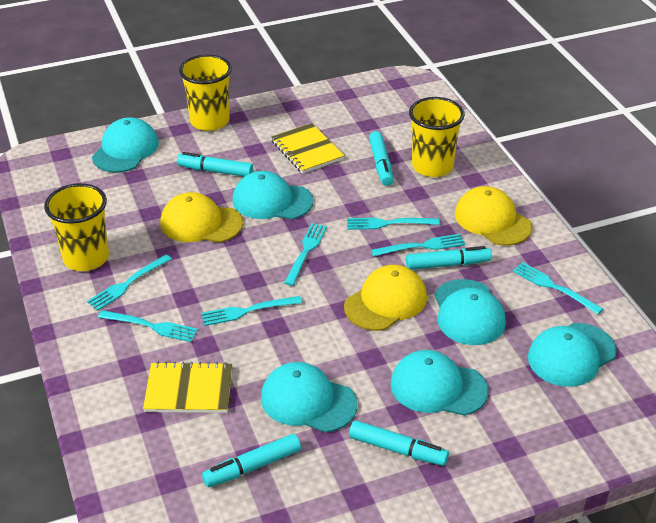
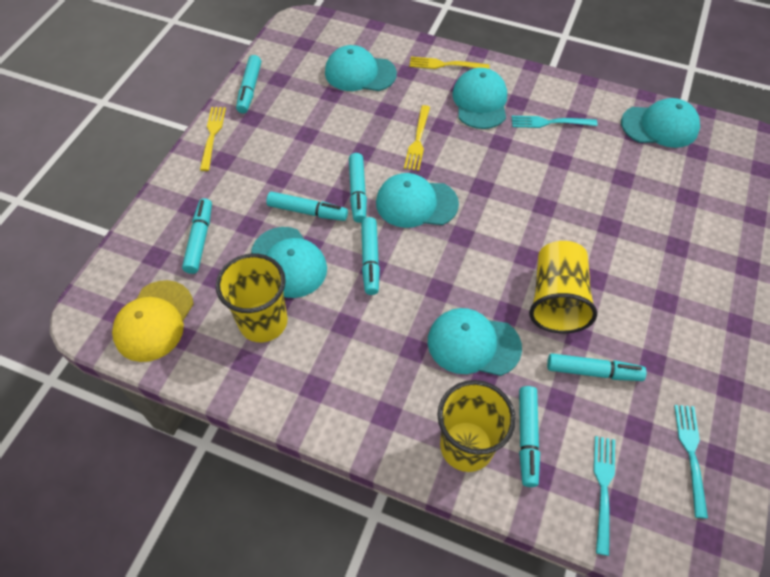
turquoise fork: 7 -> 3
turquoise marker: 5 -> 7
yellow cap: 3 -> 1
yellow fork: 0 -> 3
yellow notebook: 2 -> 0

